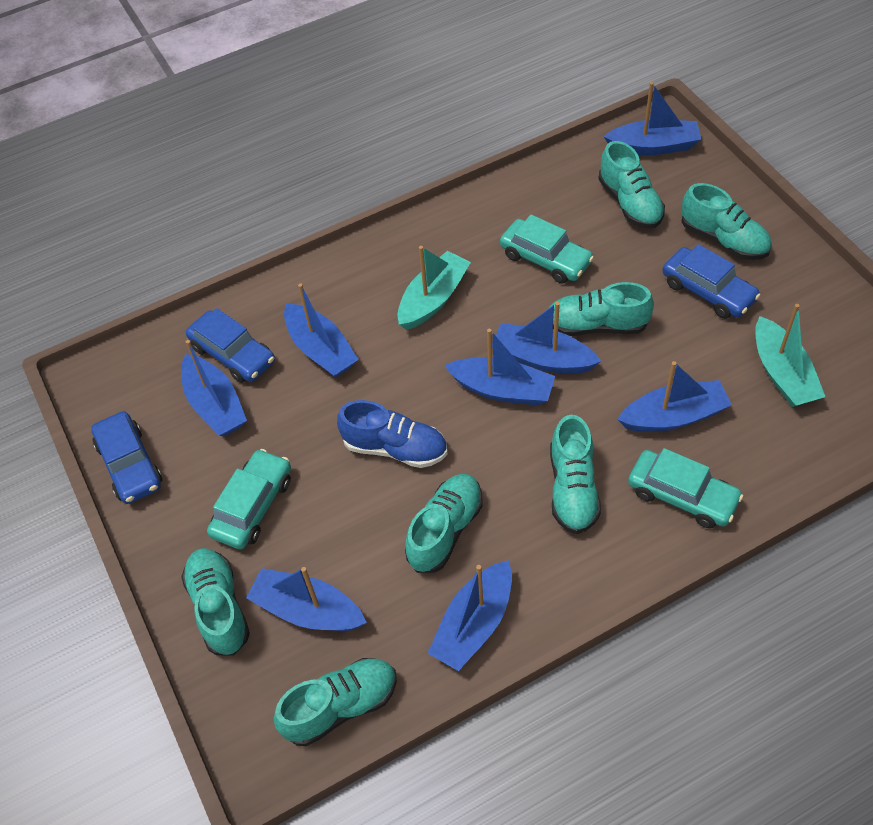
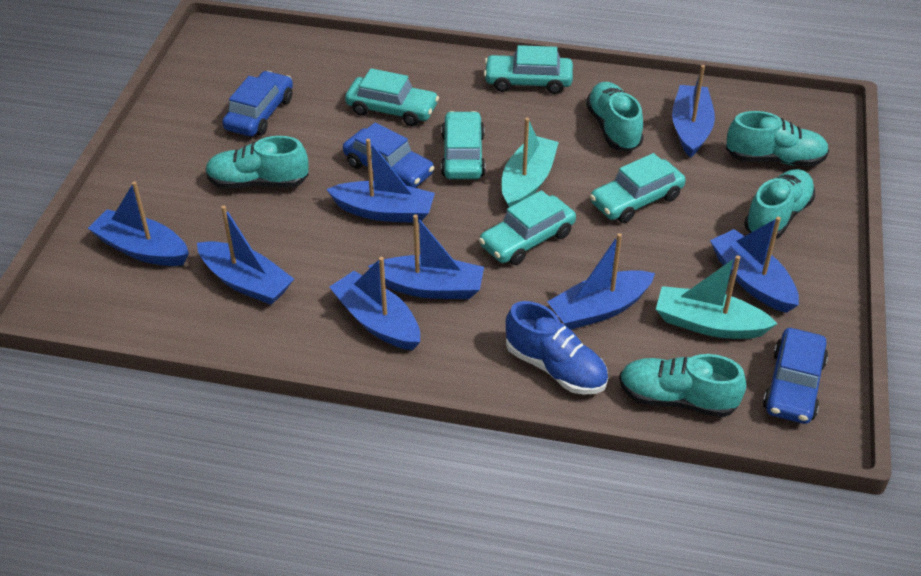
turquoise car: 3 -> 5
turquoise shoe: 7 -> 5

